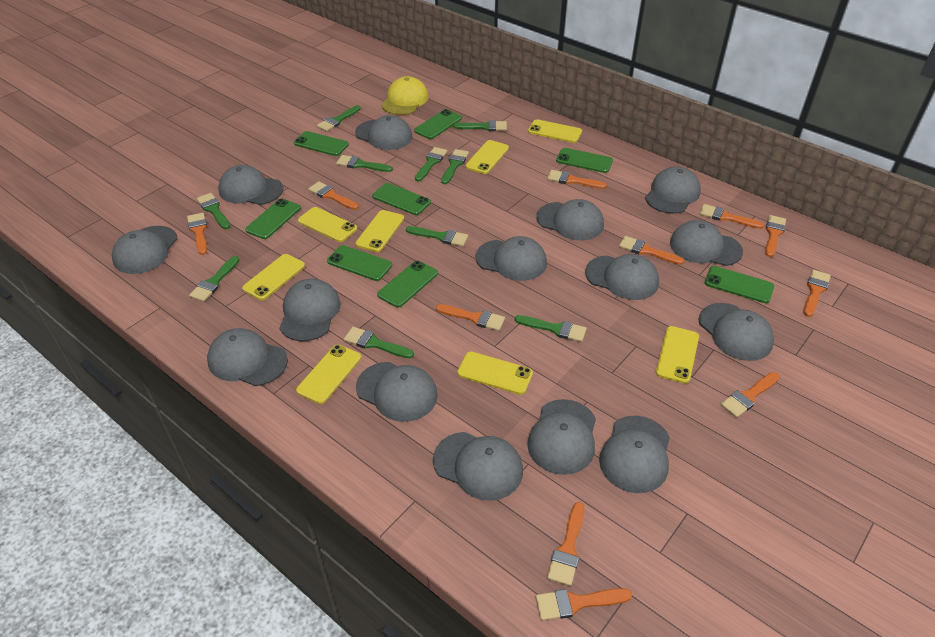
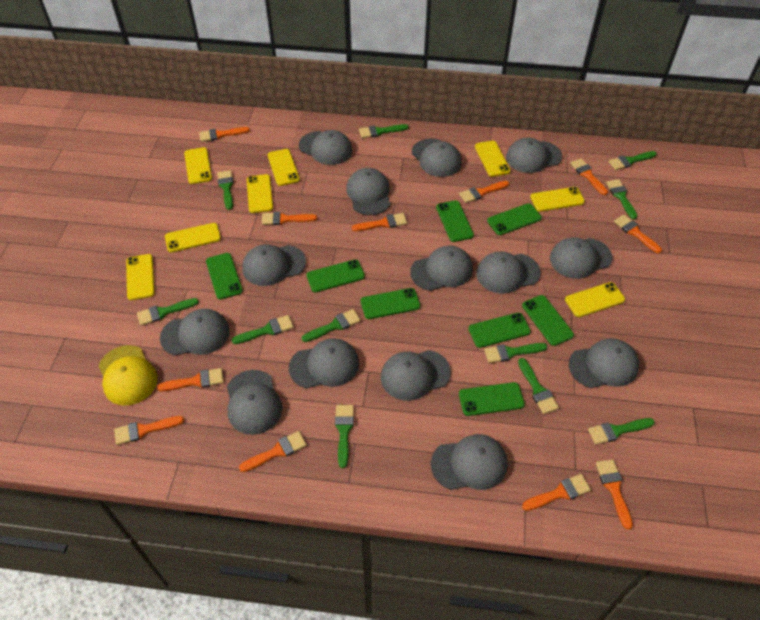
green brush: 10 -> 11
grey cap: 15 -> 14

